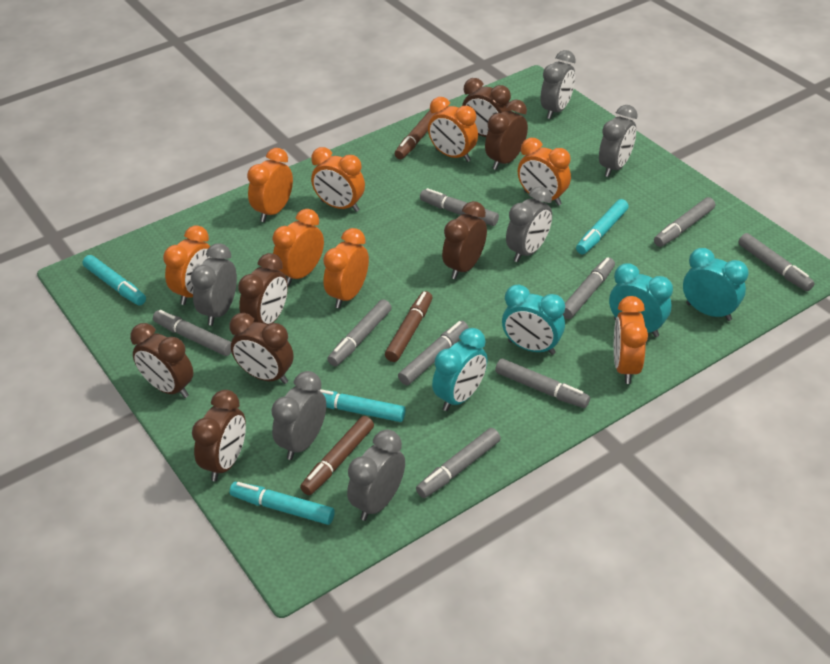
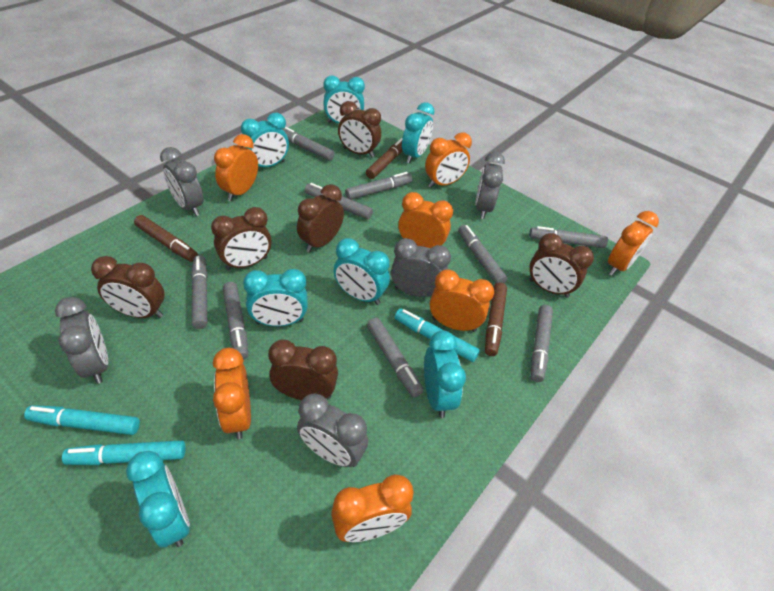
brown clock: 7 -> 6
grey clock: 6 -> 5
orange clock: 8 -> 7
turquoise clock: 4 -> 7
turquoise marker: 4 -> 3

